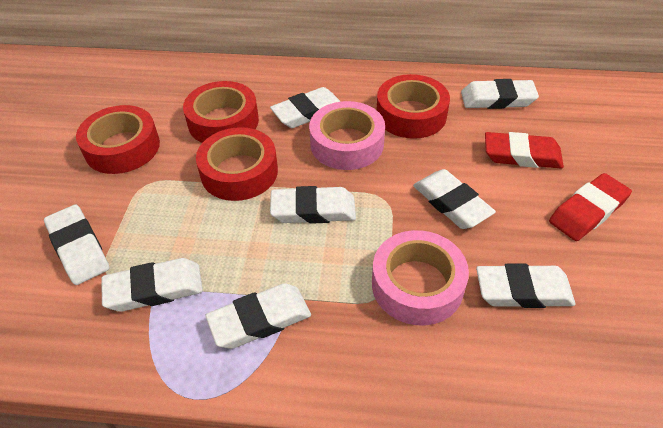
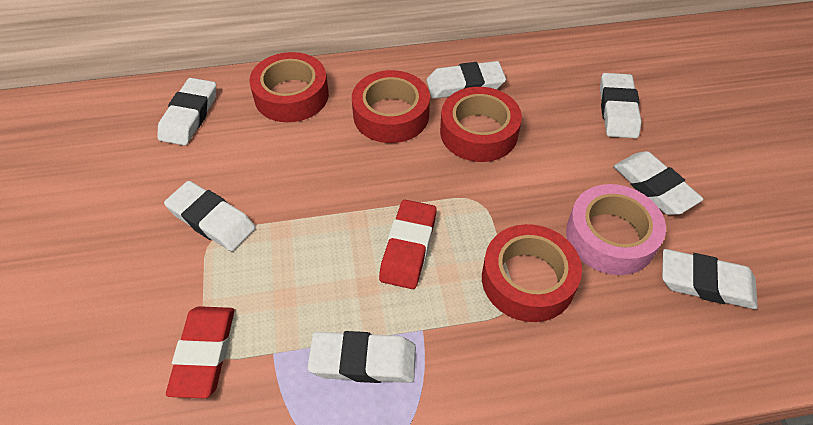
pink tape: 2 -> 1
white eraser: 8 -> 7

